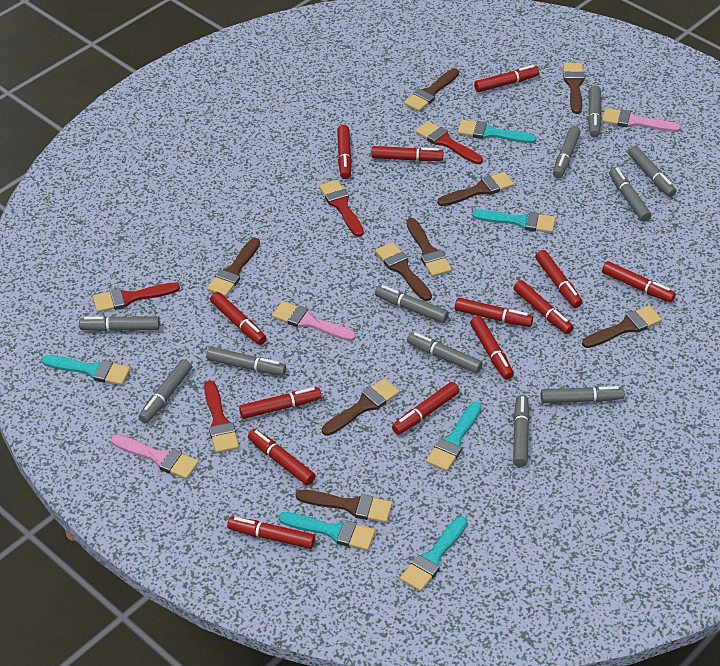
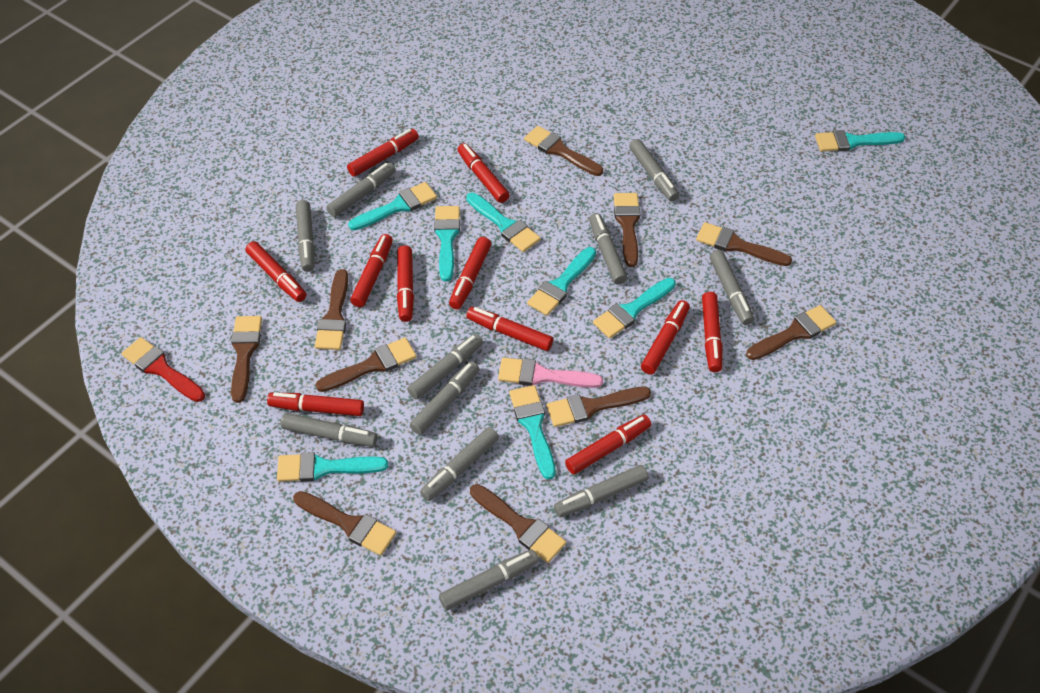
brown brush: 9 -> 10
pink brush: 3 -> 1
red brush: 4 -> 1
red marker: 13 -> 11
turquoise brush: 6 -> 8

